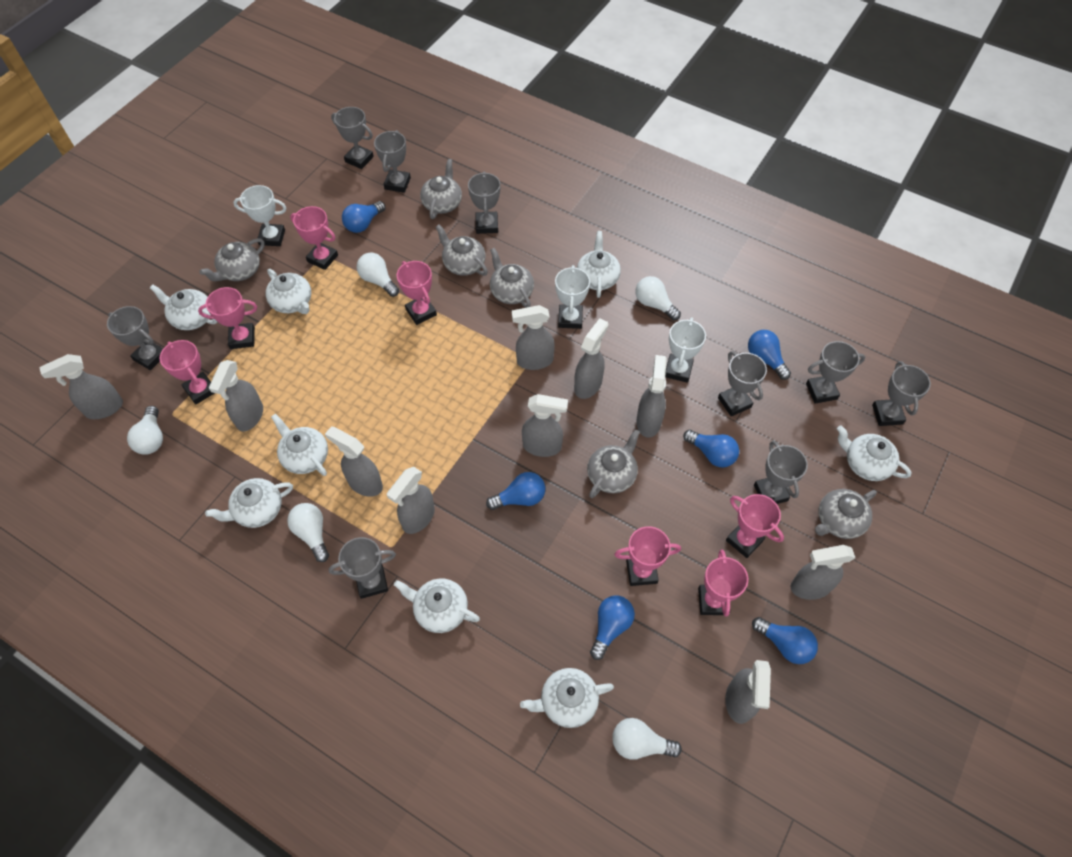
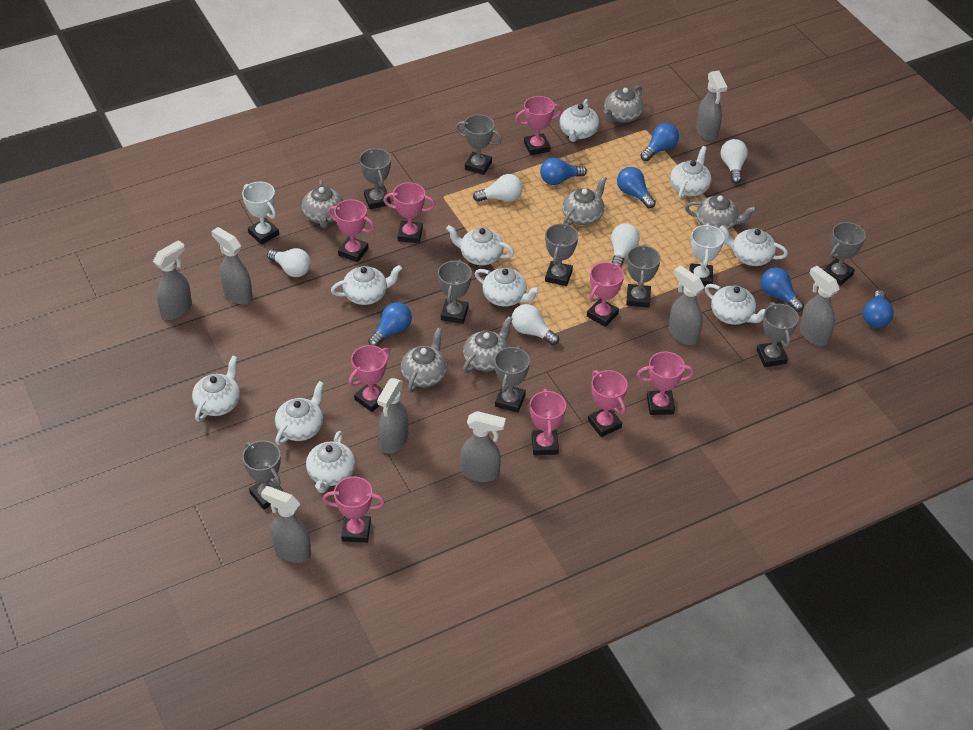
grey spray bottle: 10 -> 8
pink trophy: 7 -> 9
white teapot: 8 -> 10
white trophy: 3 -> 2

